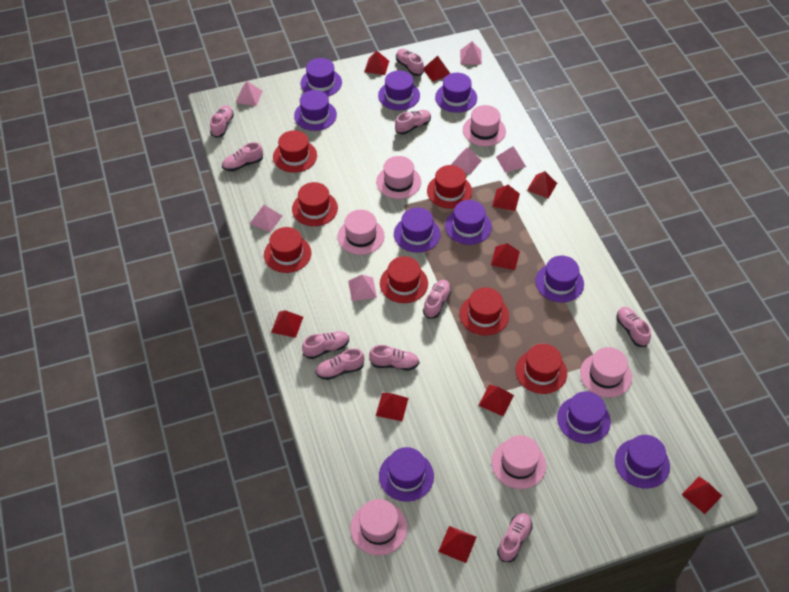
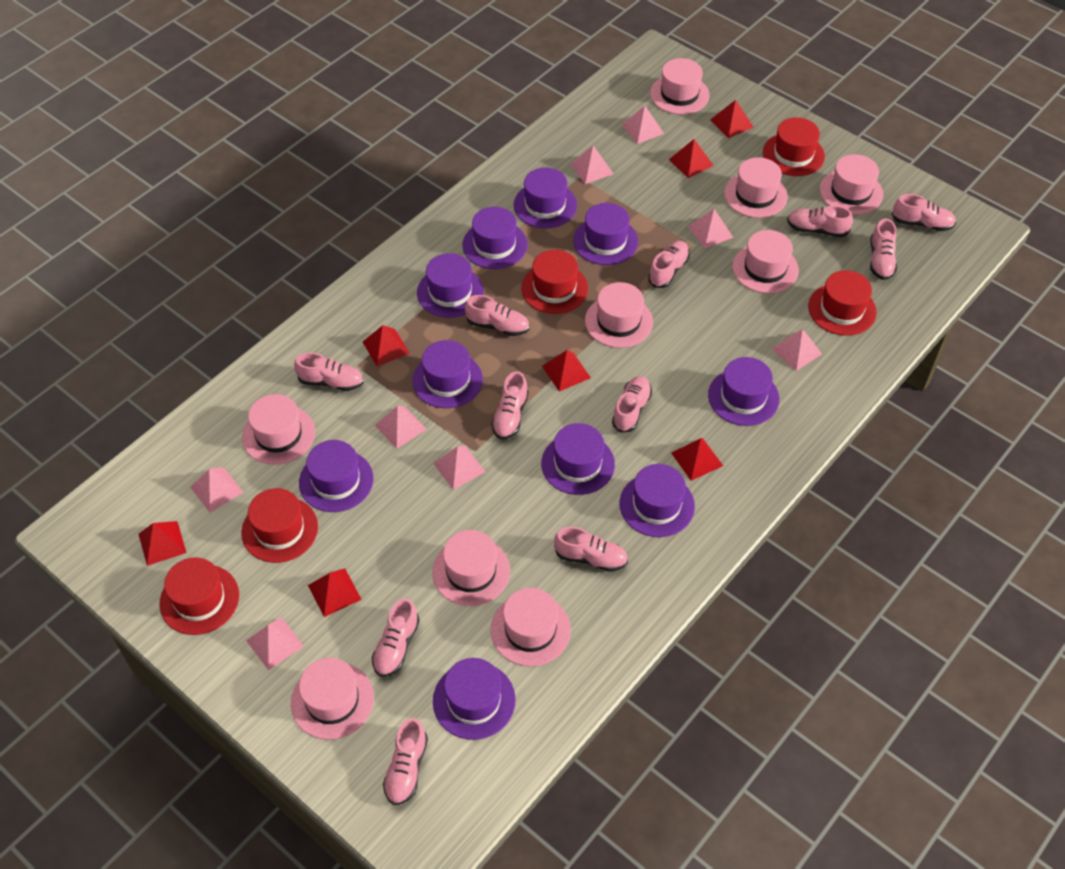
pink hat: 6 -> 9
pink pyramid: 6 -> 8
pink shoe: 10 -> 11
red hat: 7 -> 5
red pyramid: 10 -> 7

